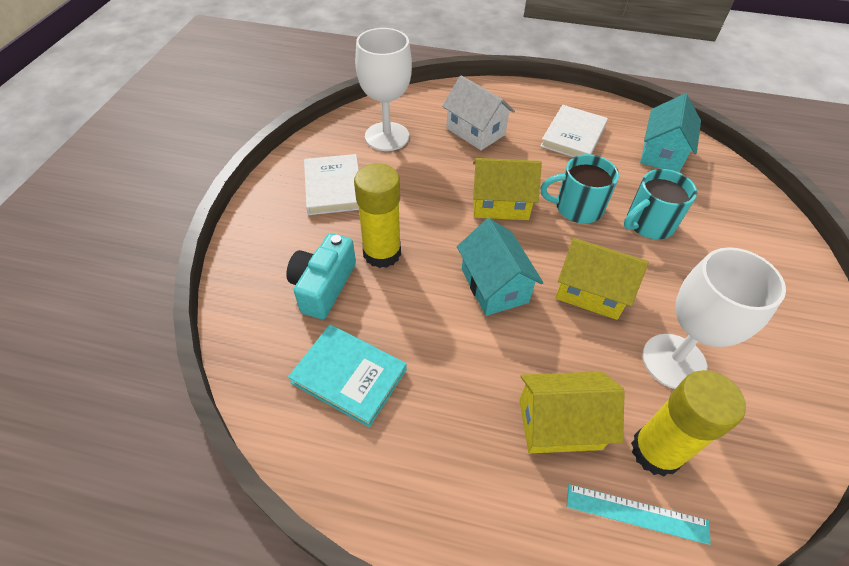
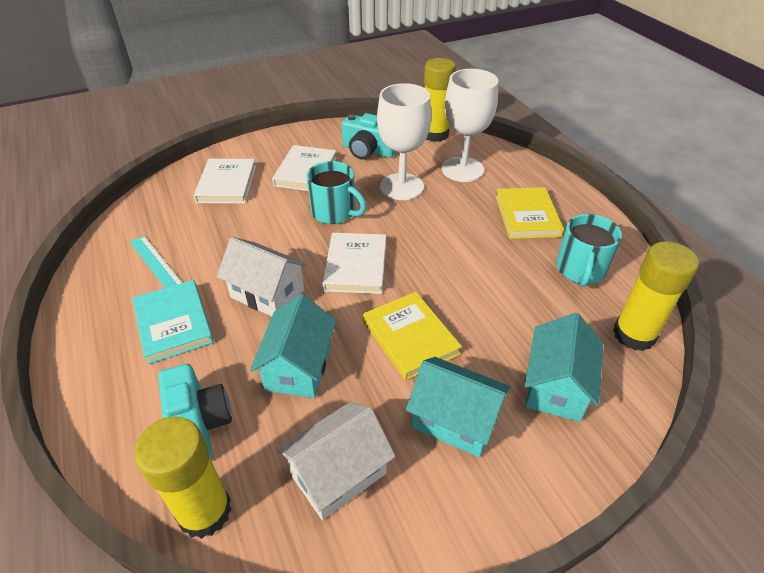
turquoise camera: 1 -> 2
turquoise house: 2 -> 3
white book: 2 -> 3
white house: 1 -> 2
yellow book: 0 -> 2
yellow glue stick: 2 -> 3
yellow house: 3 -> 0

